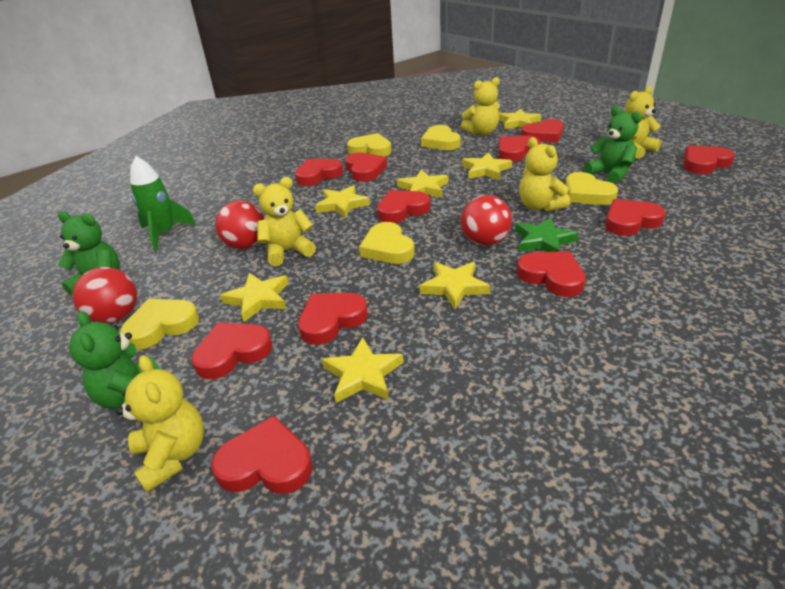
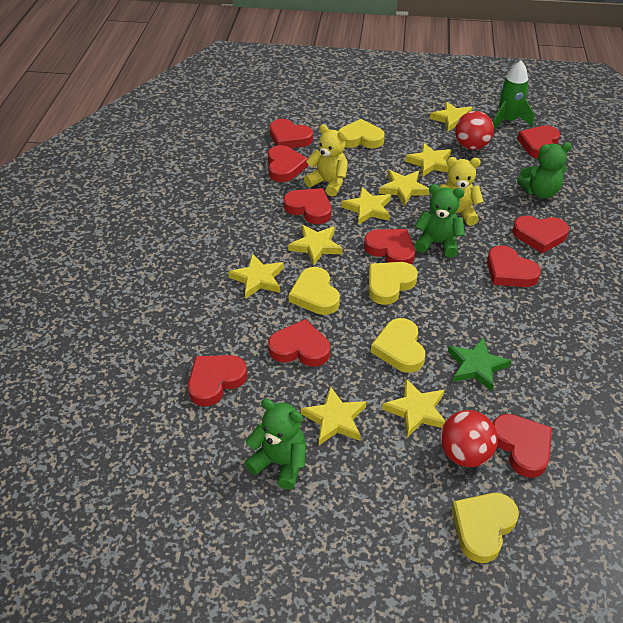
red ball: 3 -> 2
red heart: 11 -> 10
yellow star: 7 -> 8
yellow teddy bear: 5 -> 2

